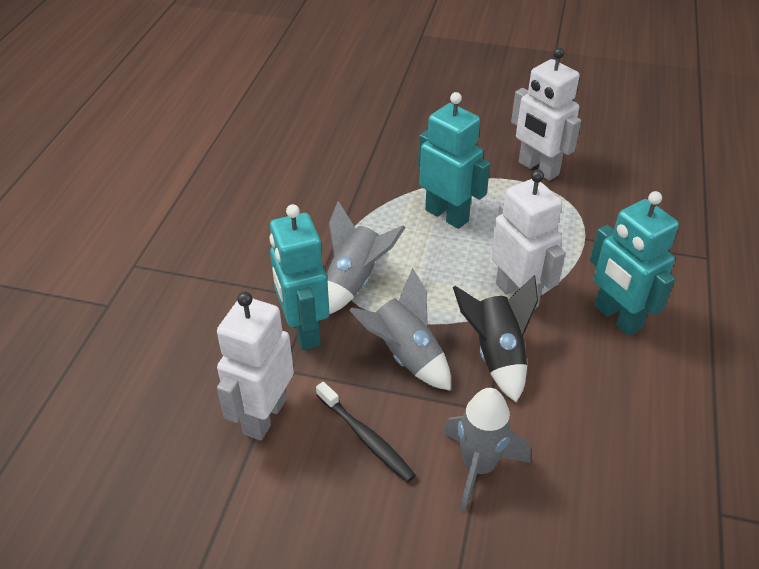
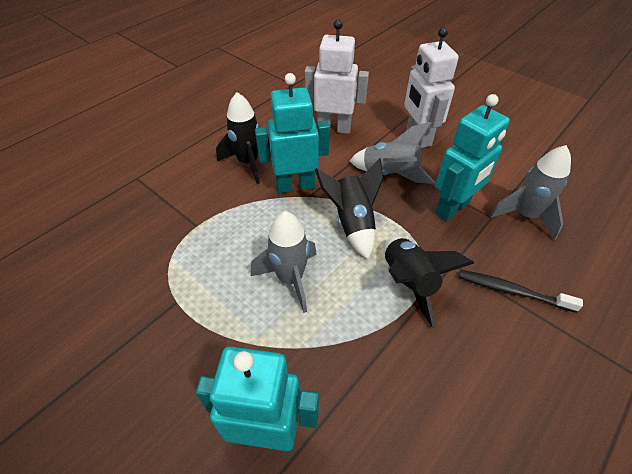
black rocket: 1 -> 3
white robot: 3 -> 2

